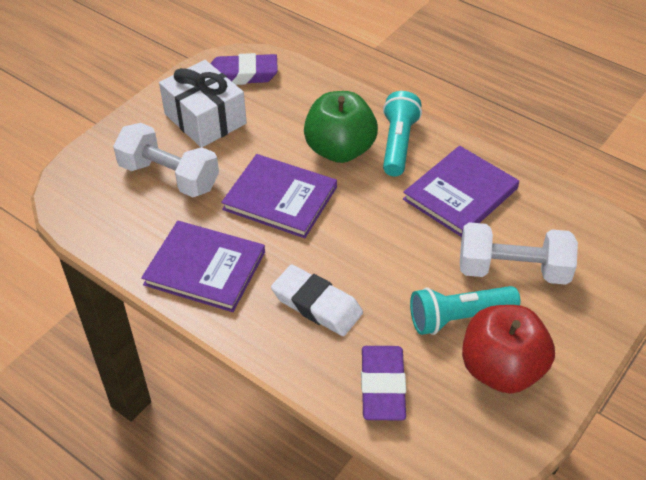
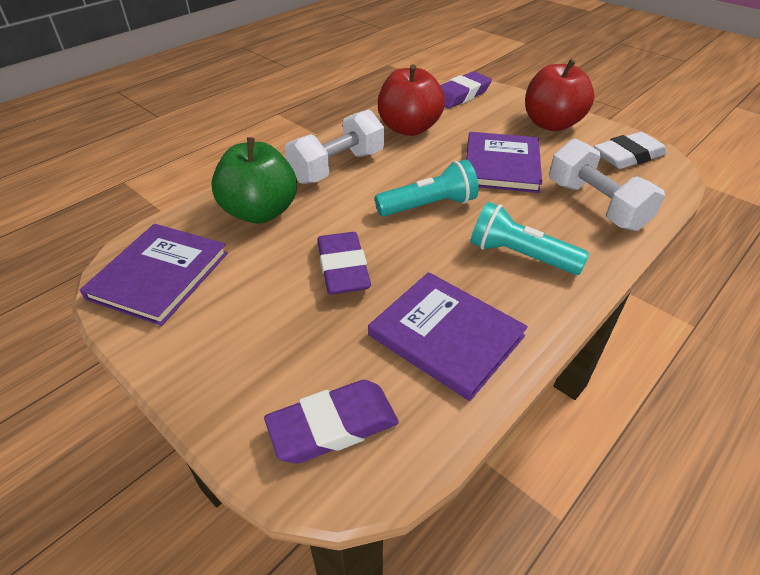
purple eraser: 2 -> 3
red apple: 1 -> 2
white gift: 1 -> 0

